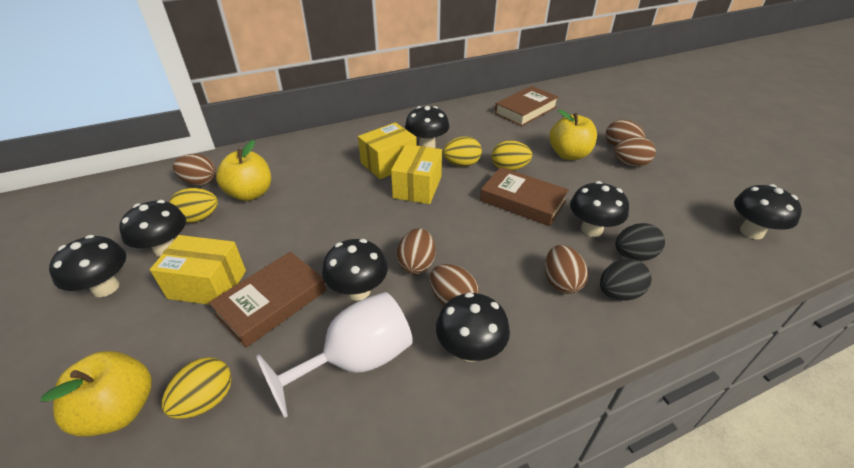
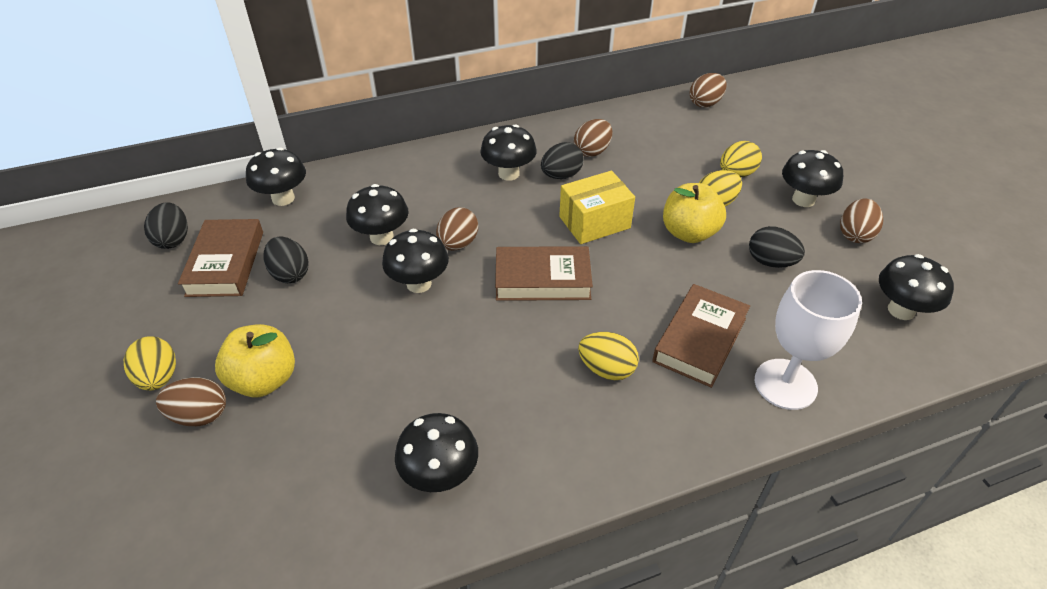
black egg: 2 -> 4
brown egg: 6 -> 5
yellow apple: 3 -> 2
yellow box: 3 -> 1

